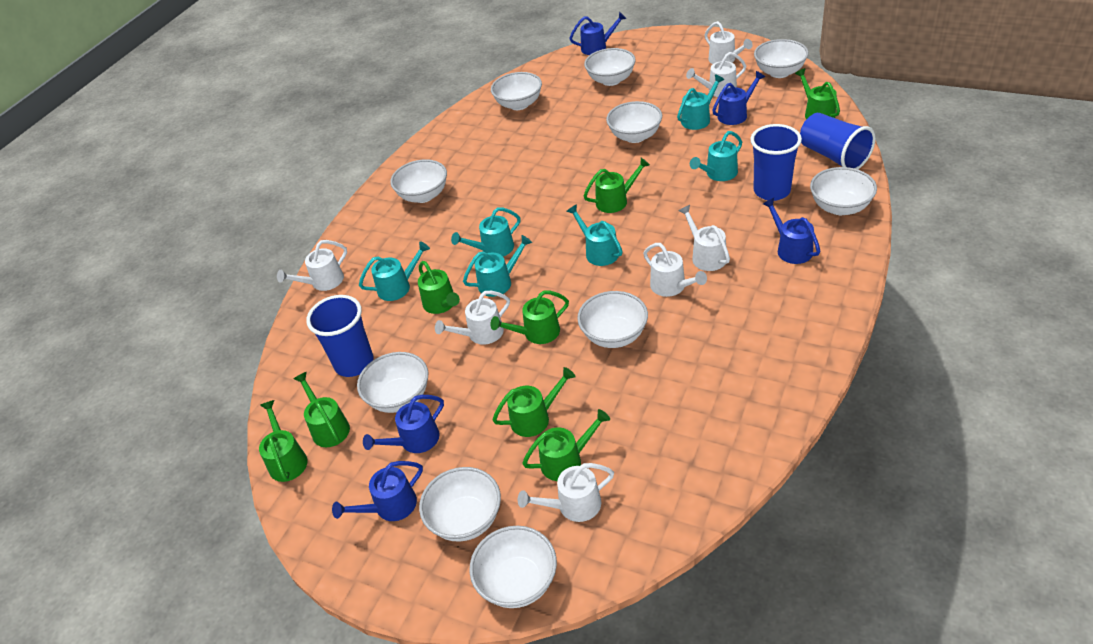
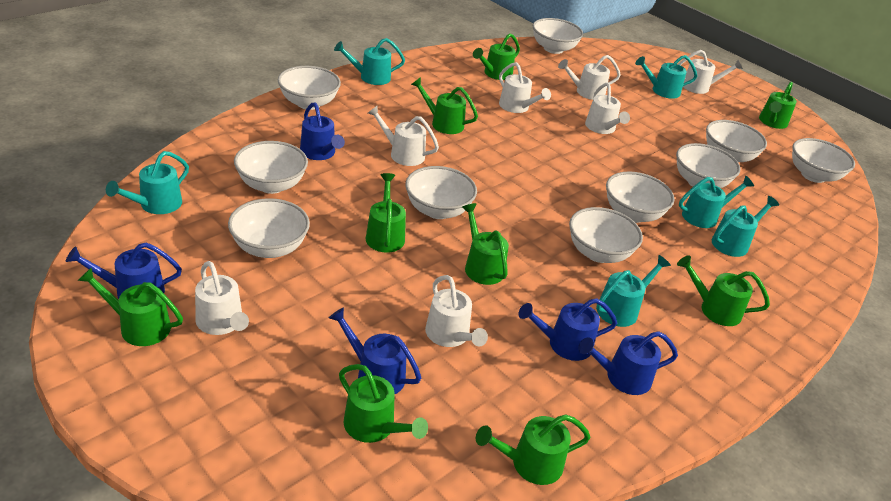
blue cup: 3 -> 0
green watering can: 8 -> 9

